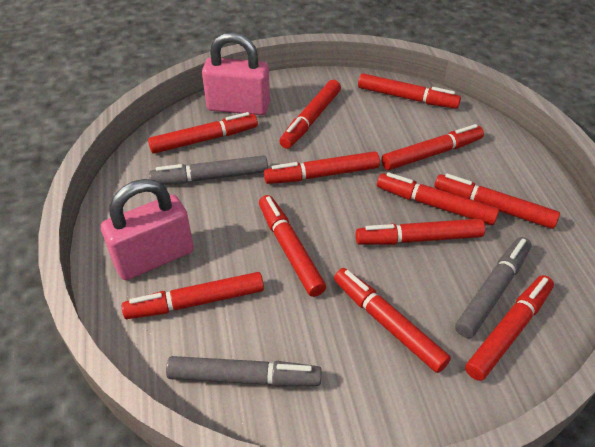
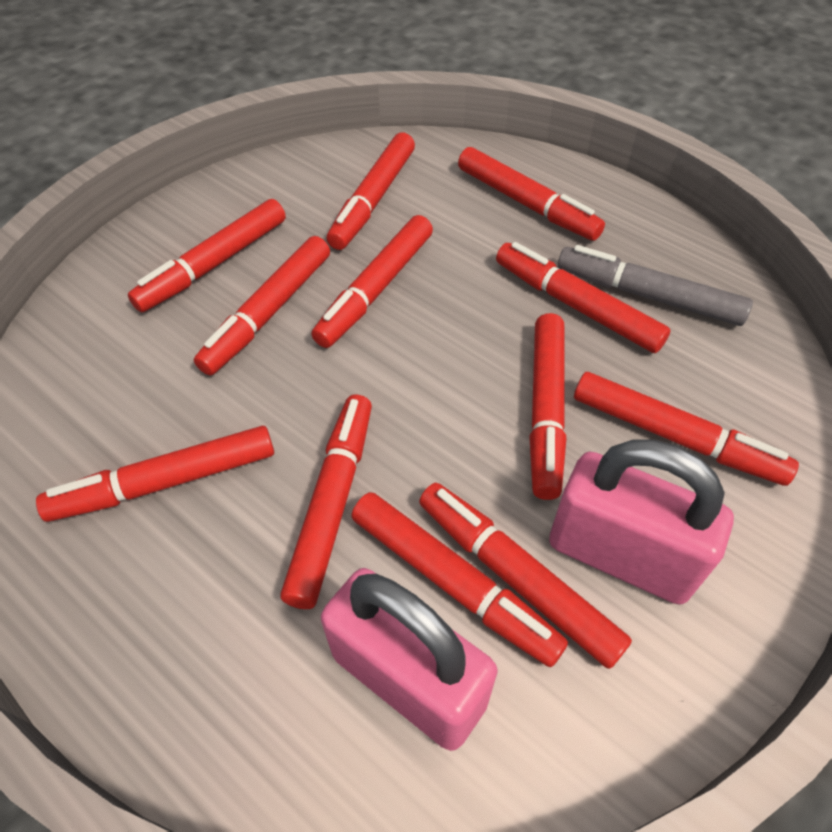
grey marker: 3 -> 1

